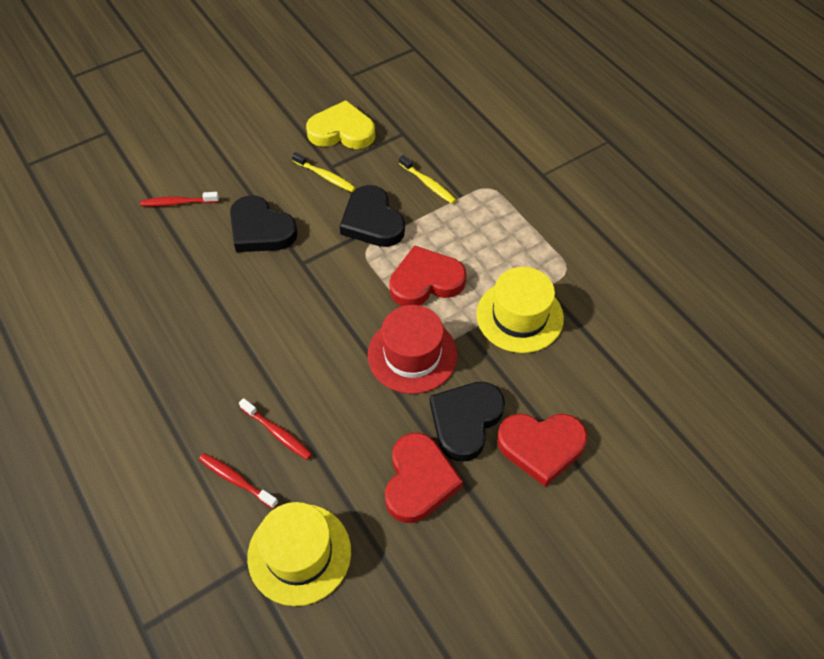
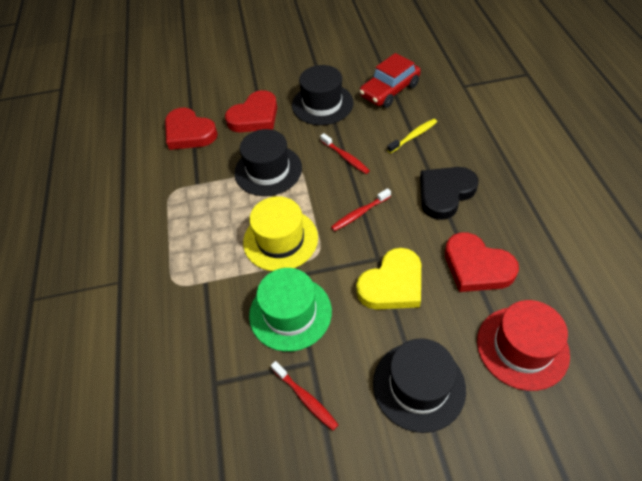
black hat: 0 -> 3
black heart: 3 -> 1
green hat: 0 -> 1
red car: 0 -> 1
yellow hat: 2 -> 1
yellow toothbrush: 2 -> 1

